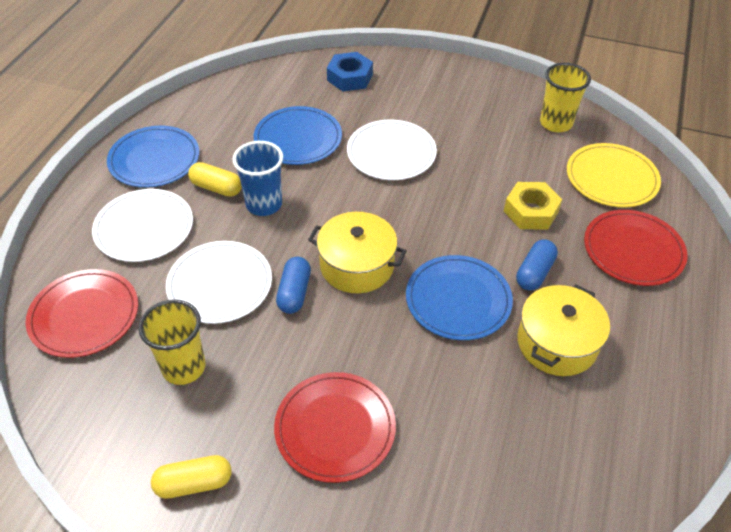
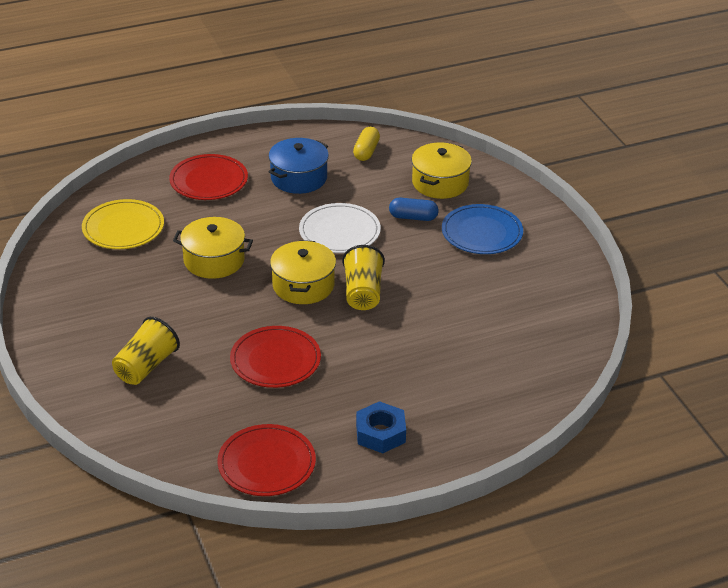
blue capsule: 2 -> 1
blue cup: 1 -> 0
blue plate: 3 -> 1
blue pot: 0 -> 1
white plate: 3 -> 1
yellow capsule: 2 -> 1
yellow nut: 1 -> 0
yellow pot: 2 -> 3

